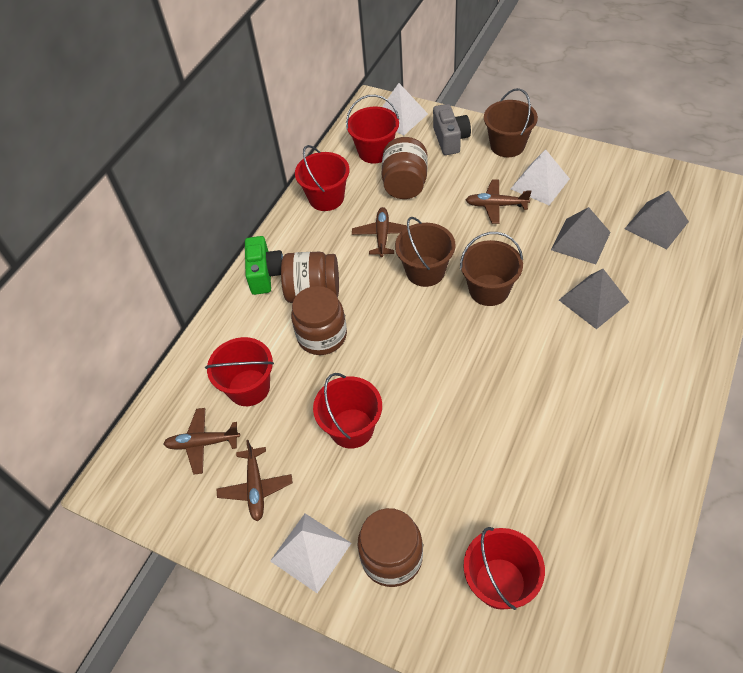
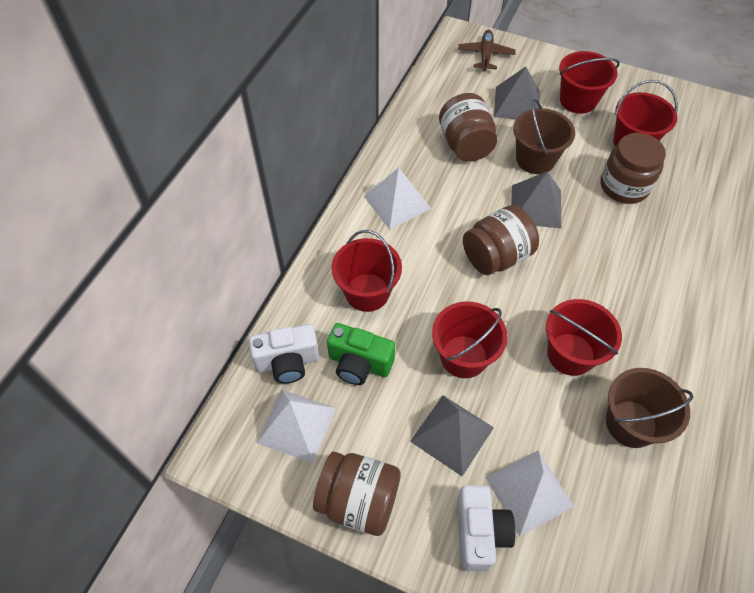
brown bucket: 3 -> 2
brown plane: 4 -> 1
grey camera: 1 -> 0
white camera: 0 -> 2

